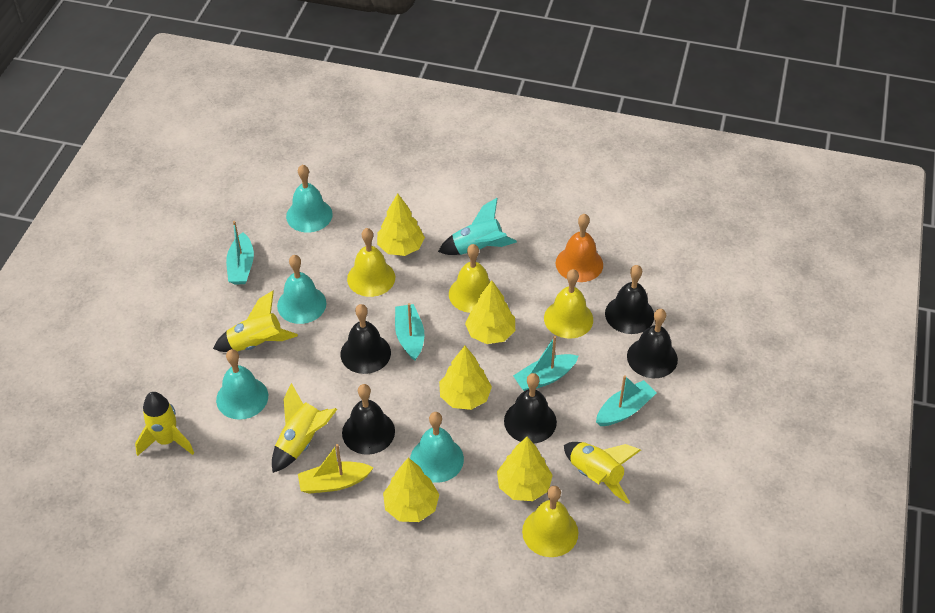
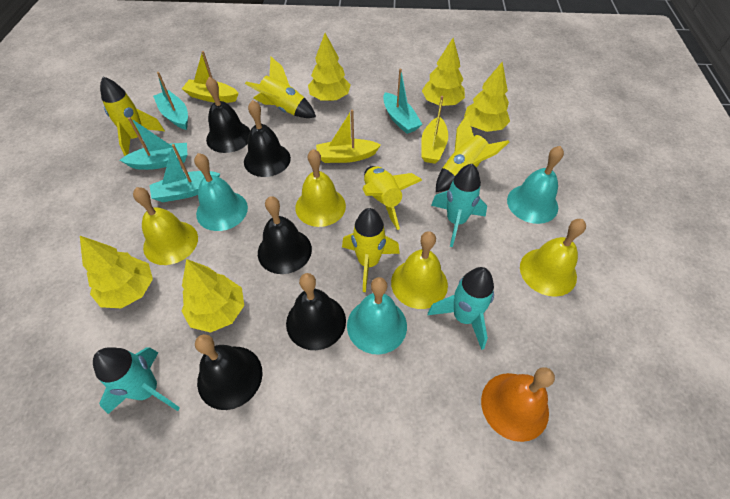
turquoise bell: 4 -> 3
turquoise rocket: 1 -> 3
yellow boat: 1 -> 3
yellow rocket: 4 -> 5

